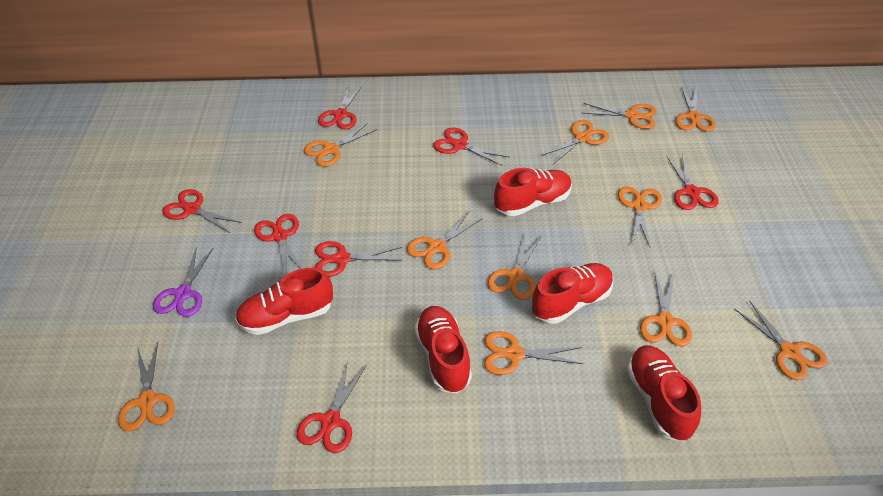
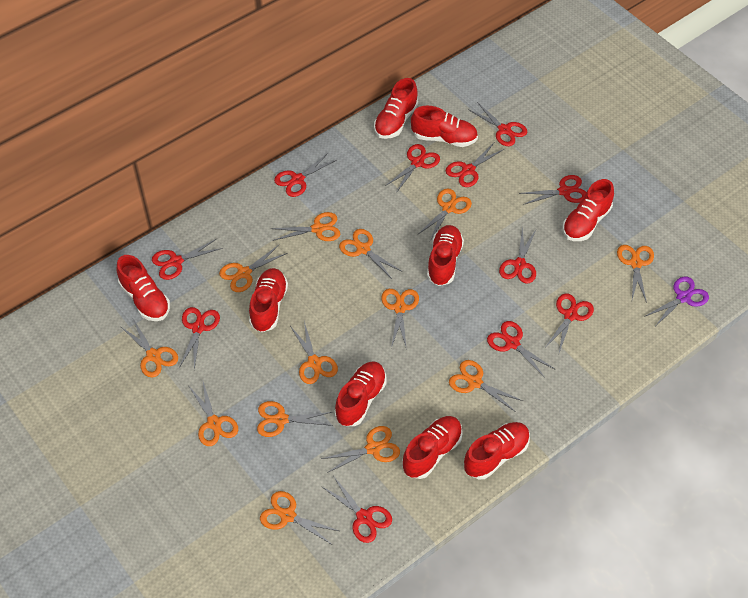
orange scissors: 11 -> 13
red scissors: 7 -> 11
red shoe: 5 -> 9

